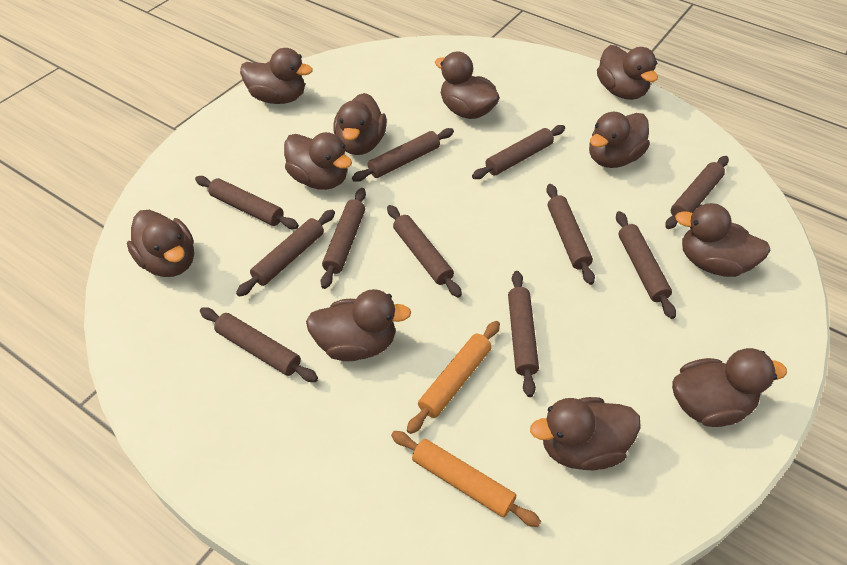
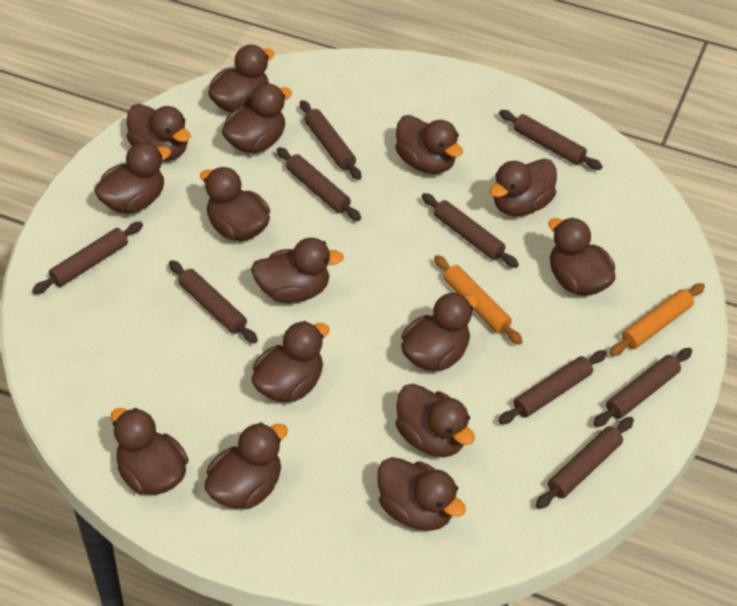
brown duck: 11 -> 15
brown rolling pin: 11 -> 9

